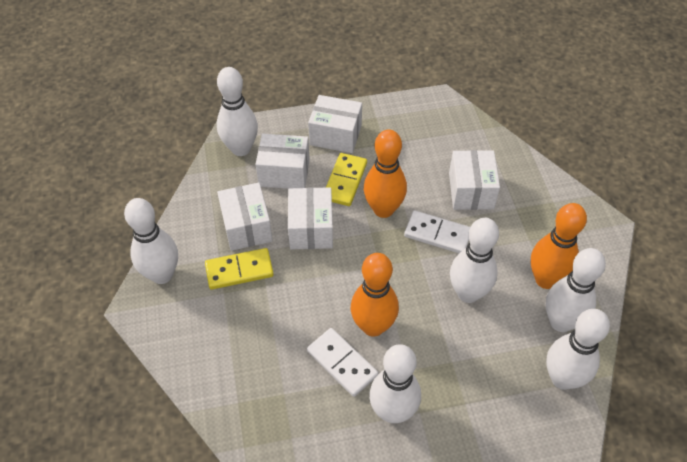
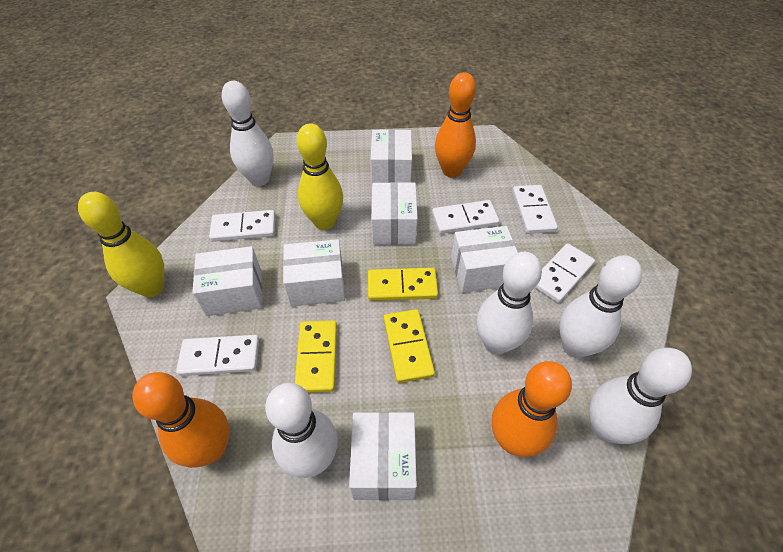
white bowling pin: 6 -> 5
white box: 5 -> 6
white domino: 2 -> 5
yellow bowling pin: 0 -> 2
yellow domino: 2 -> 3

